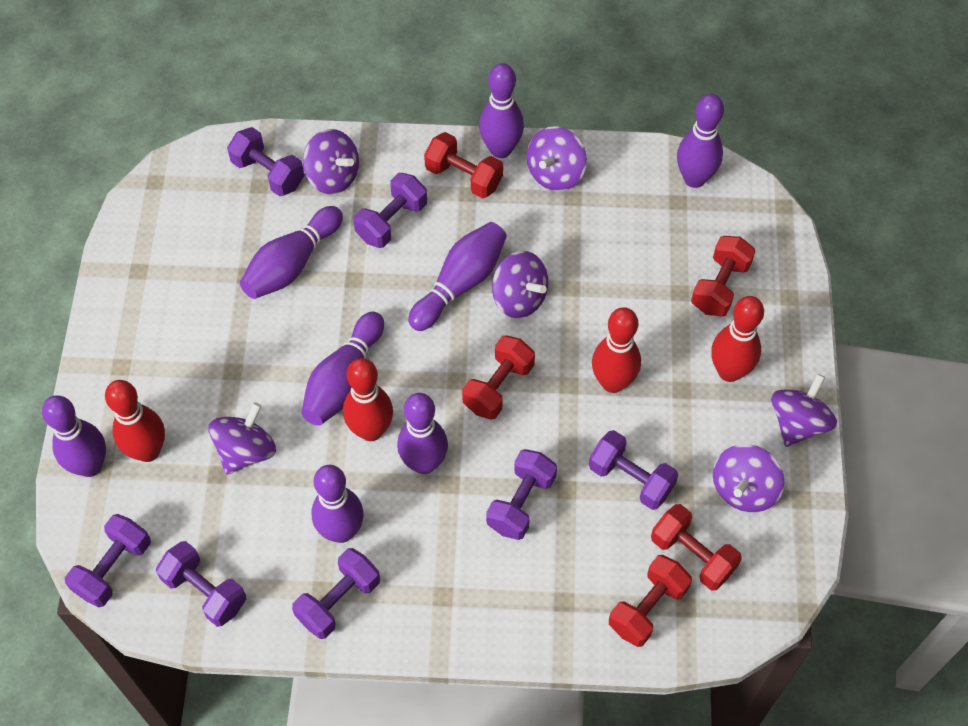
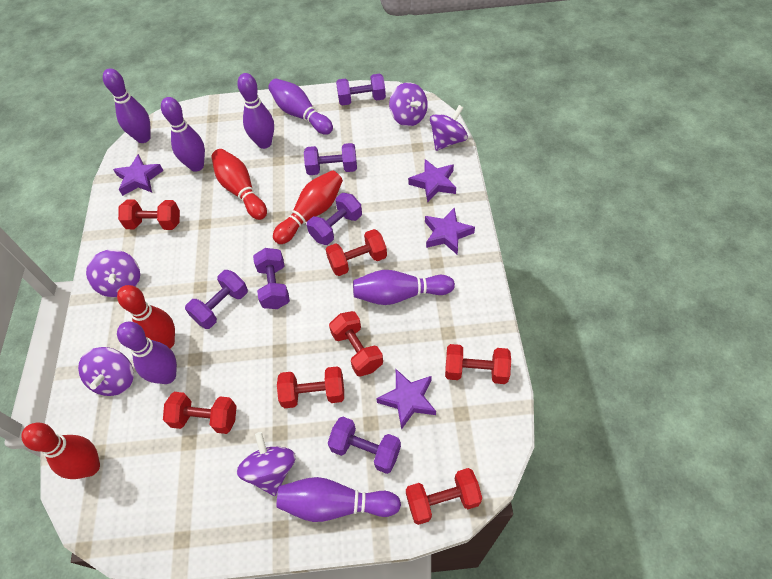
purple bowling pin: 8 -> 7
purple dumbbell: 7 -> 6
purple spinning top: 6 -> 5
purple star: 0 -> 4
red dumbbell: 5 -> 7

